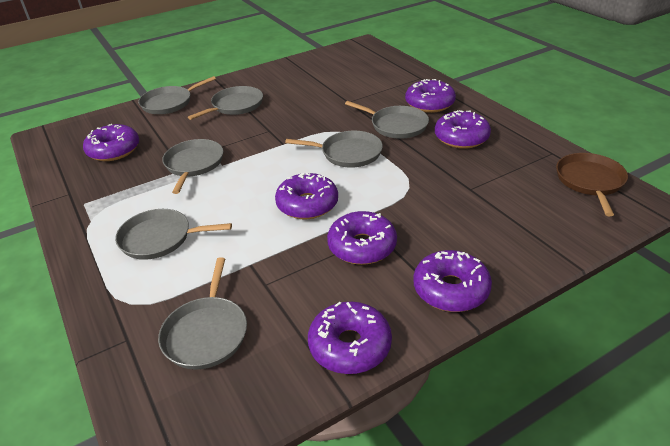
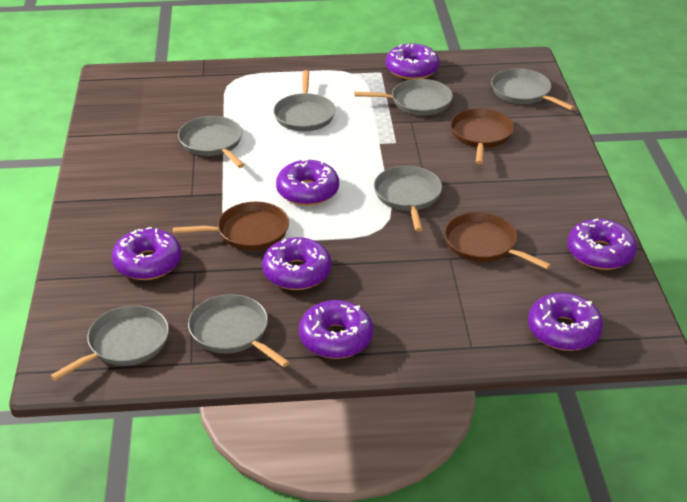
brown pan: 1 -> 3

